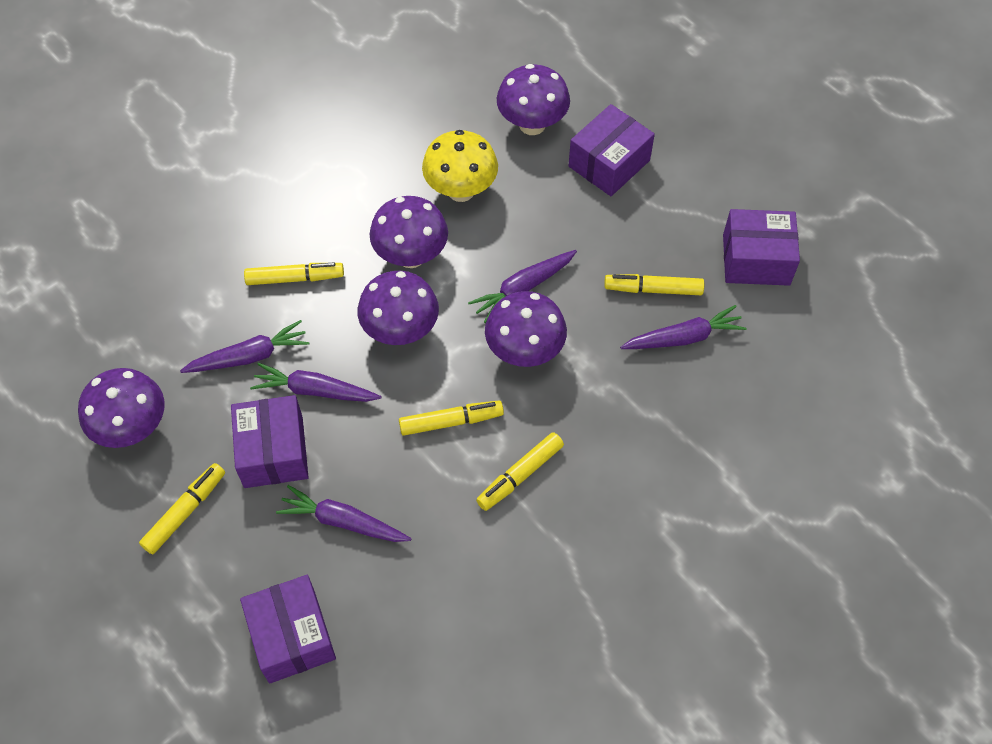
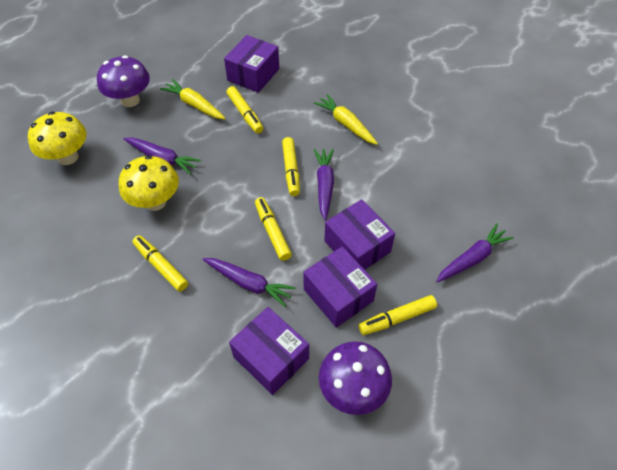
purple carrot: 5 -> 4
purple mushroom: 5 -> 2
yellow carrot: 0 -> 2
yellow mushroom: 1 -> 2

